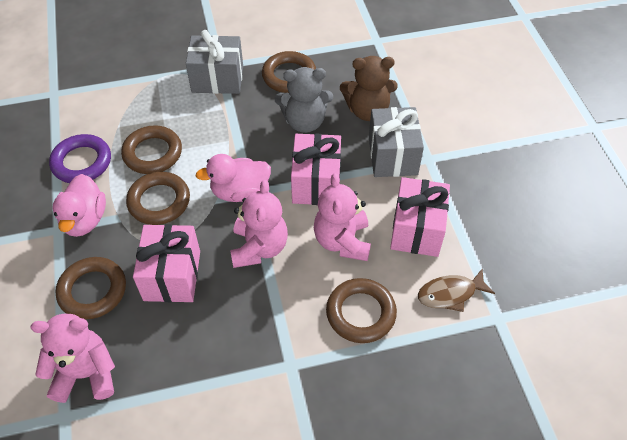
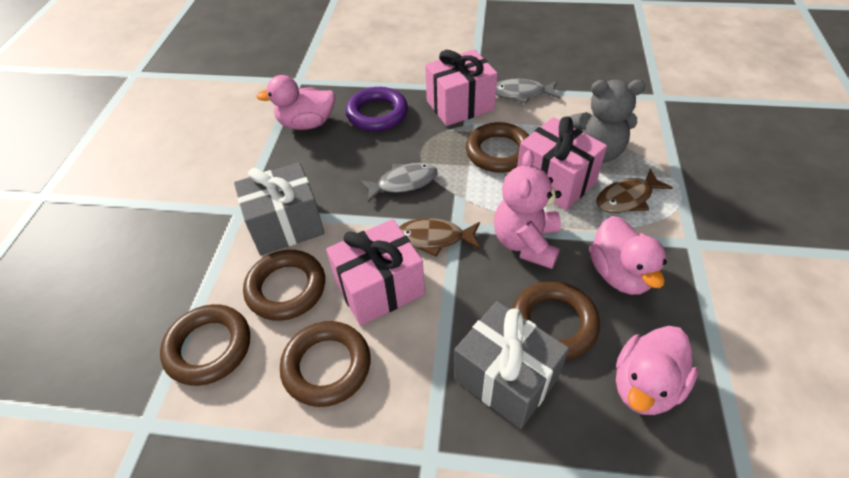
brown fish: 1 -> 2
brown teddy bear: 1 -> 0
grey fish: 0 -> 2
pink duck: 2 -> 3
pink teddy bear: 3 -> 1

